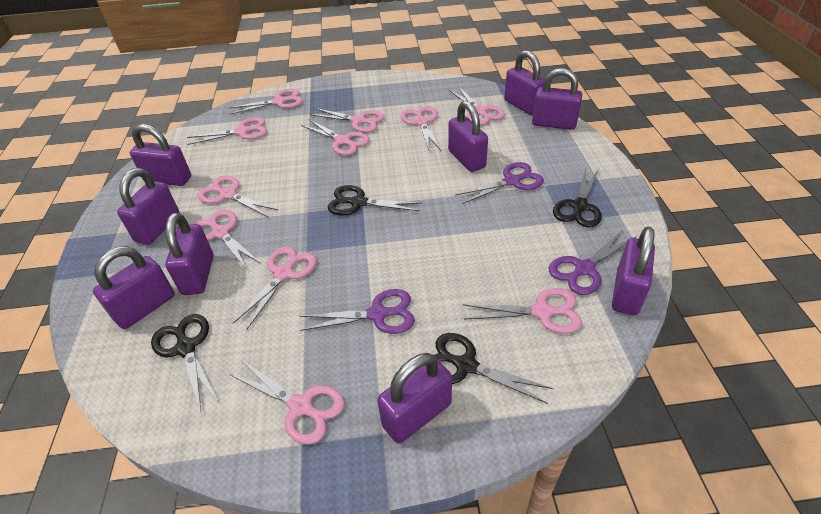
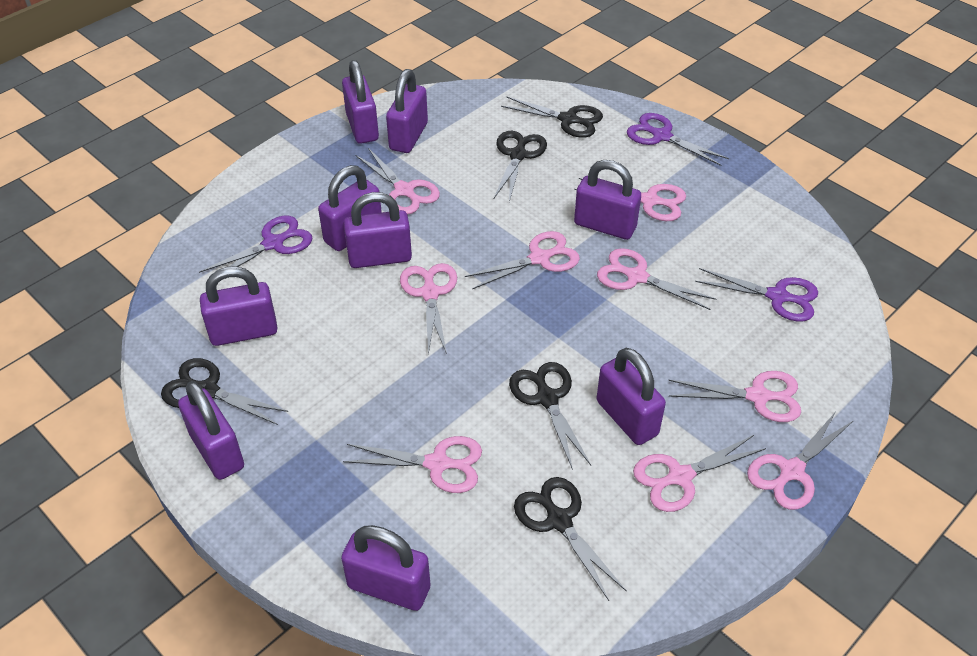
black scissors: 4 -> 5
pink scissors: 11 -> 9

